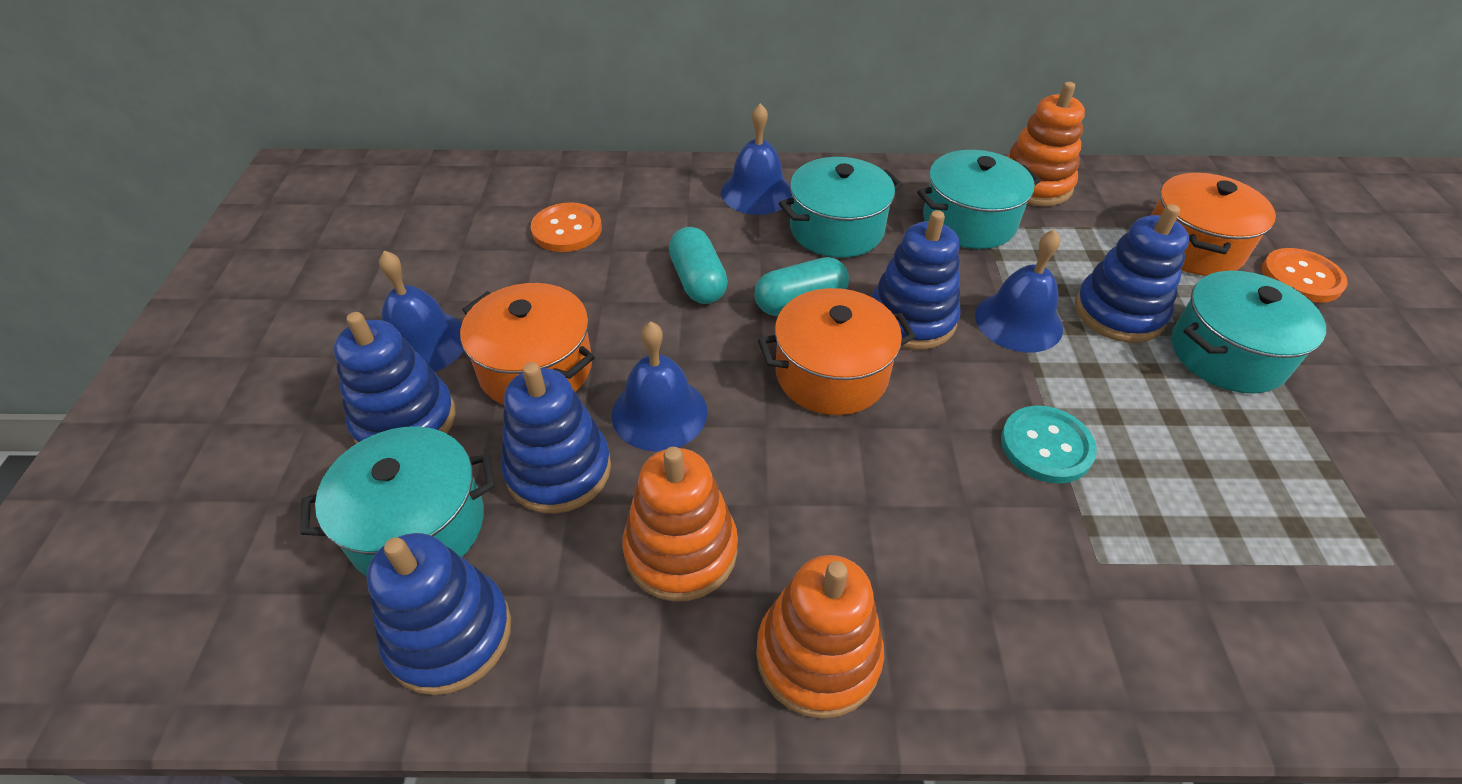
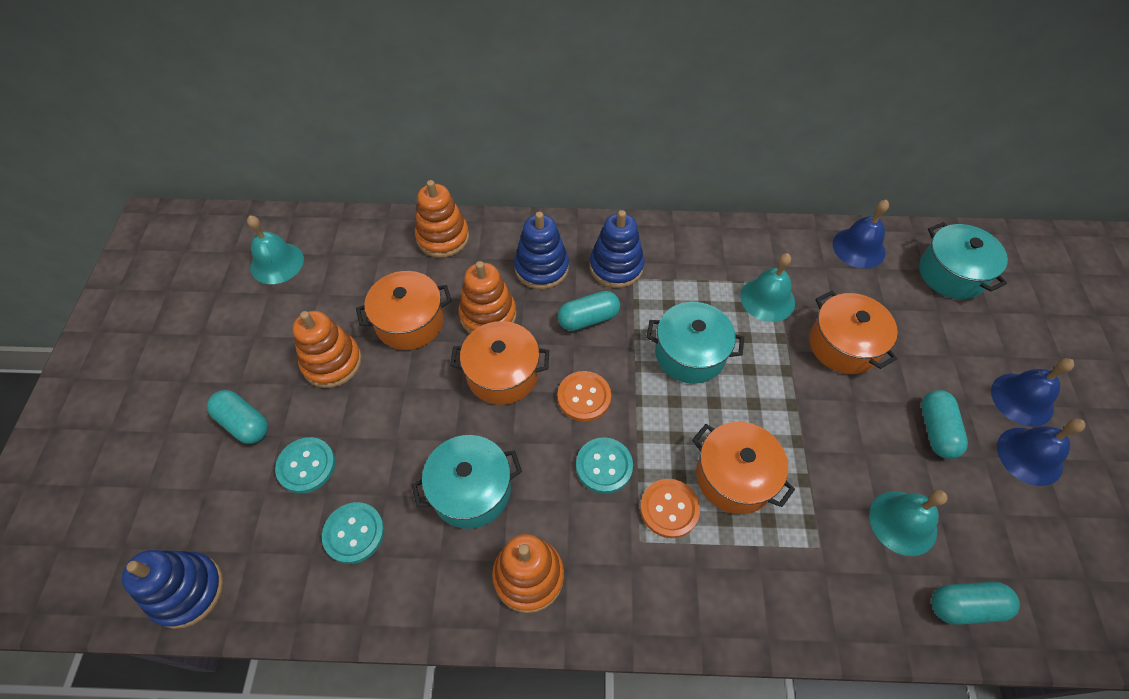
blue bell: 4 -> 3
blue stacking toy: 5 -> 3
orange pot: 3 -> 4
orange stacking toy: 3 -> 4
turquoise bell: 0 -> 3
turquoise button: 1 -> 3
turquoise capsule: 2 -> 4
turquoise pot: 4 -> 3

